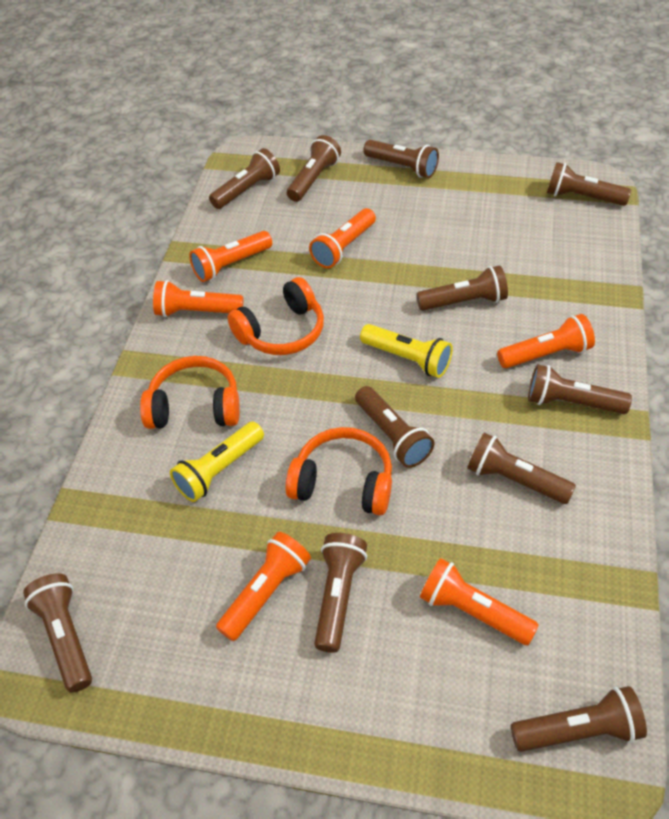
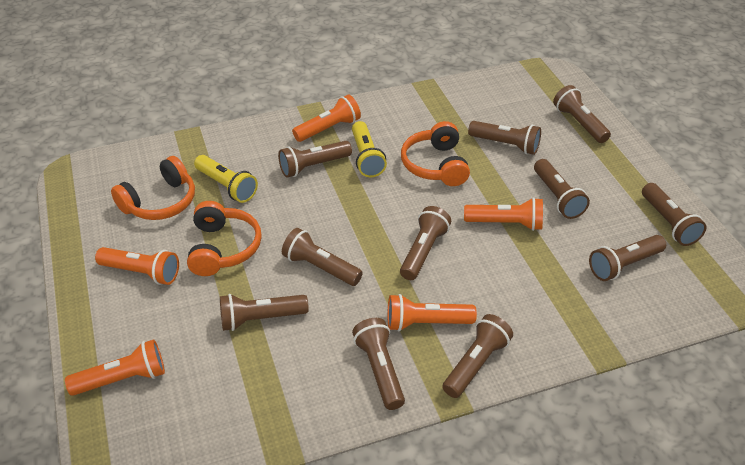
orange flashlight: 6 -> 5

